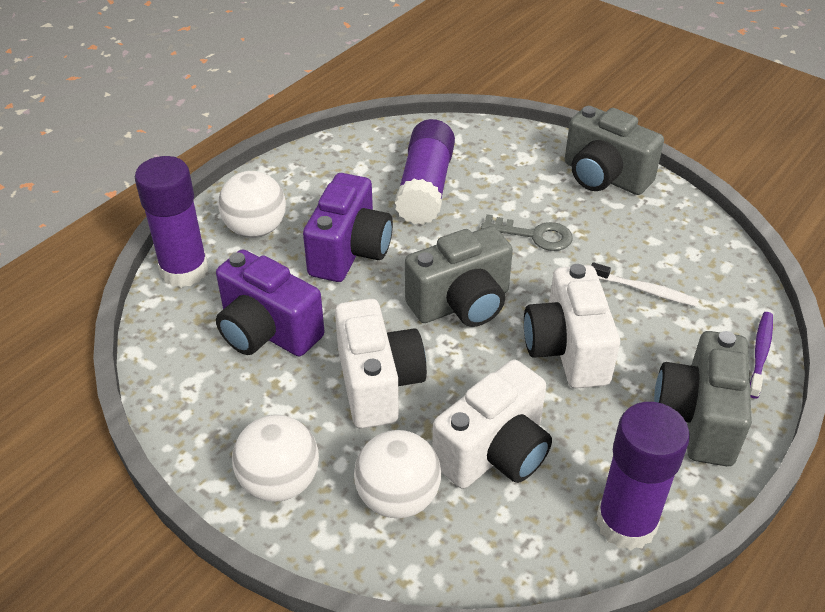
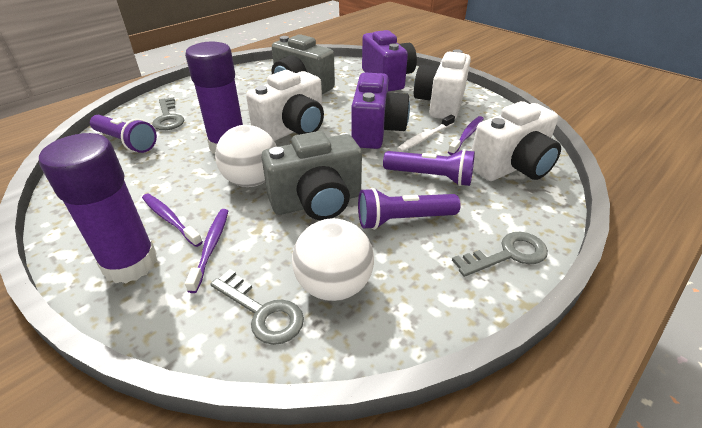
grey camera: 3 -> 2
grey key: 1 -> 3
purple flashlight: 0 -> 3
purple glue stick: 3 -> 2
purple toothbrush: 1 -> 3
white ball: 3 -> 2

